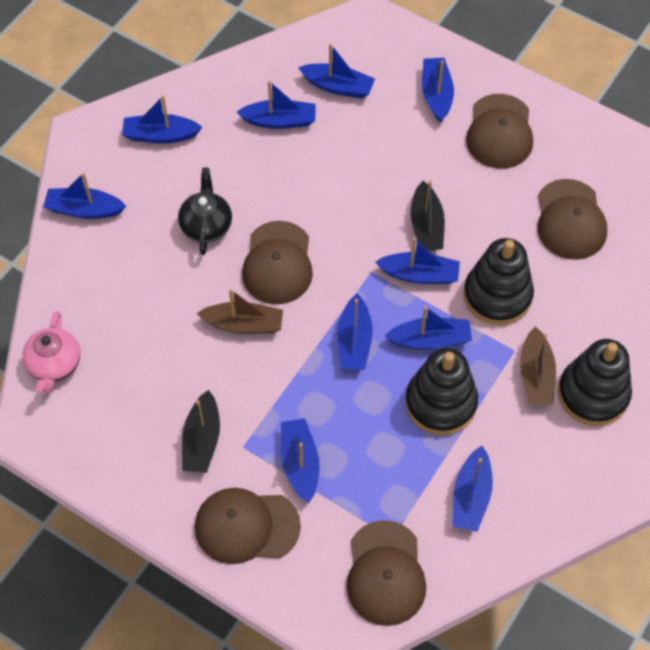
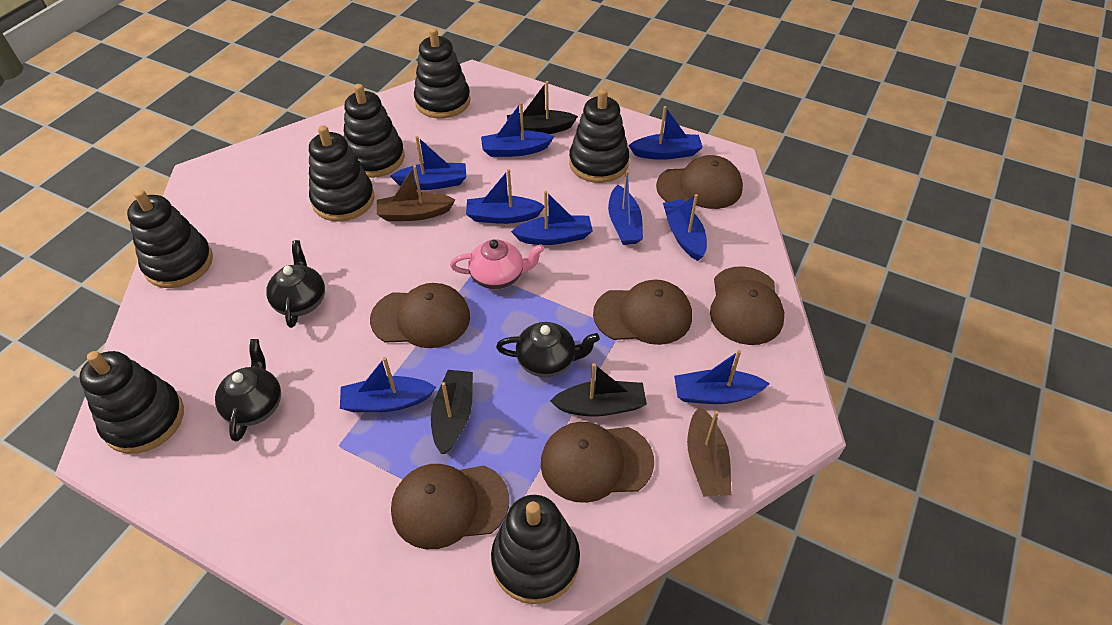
black boat: 2 -> 3
black stacking toy: 3 -> 7
black teapot: 1 -> 3
blue boat: 10 -> 9
brown cap: 5 -> 6

